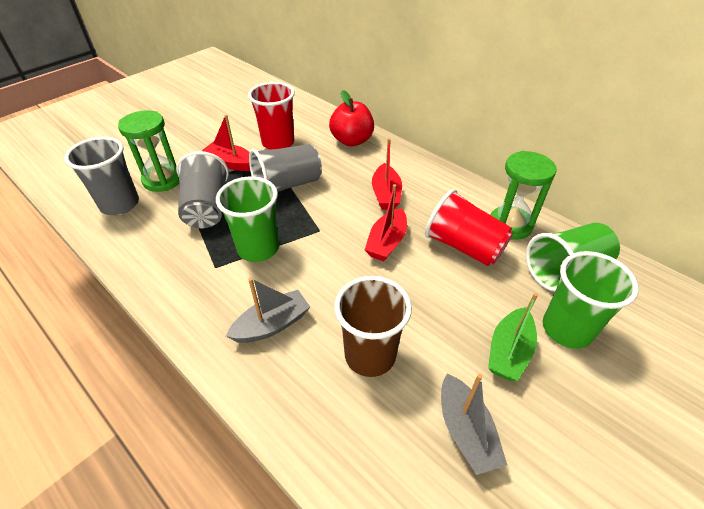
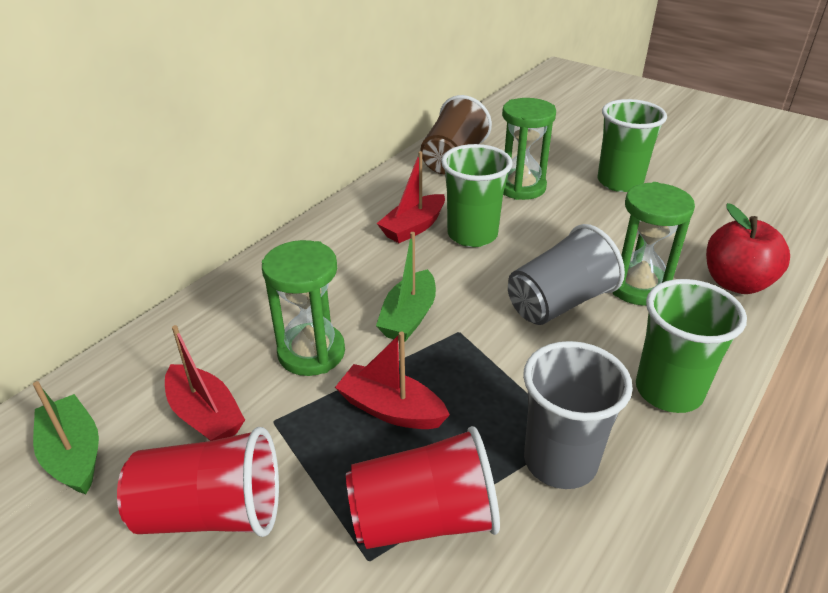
green boat: 1 -> 2
green hourglass: 2 -> 3
grey boat: 2 -> 0
grey cup: 3 -> 2

